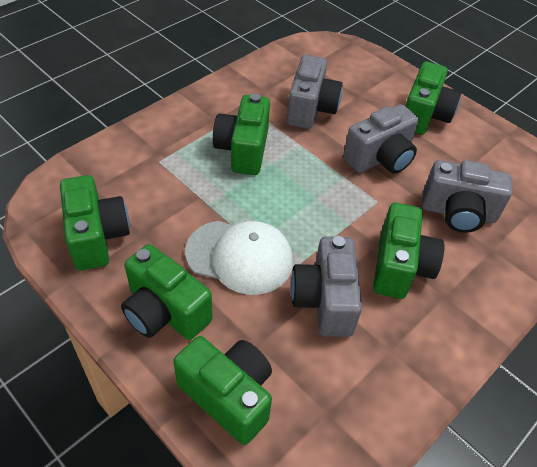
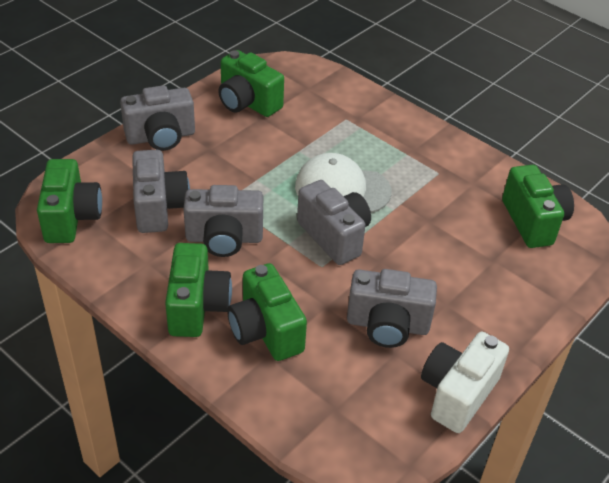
green camera: 6 -> 5
grey camera: 4 -> 5
white camera: 0 -> 1

